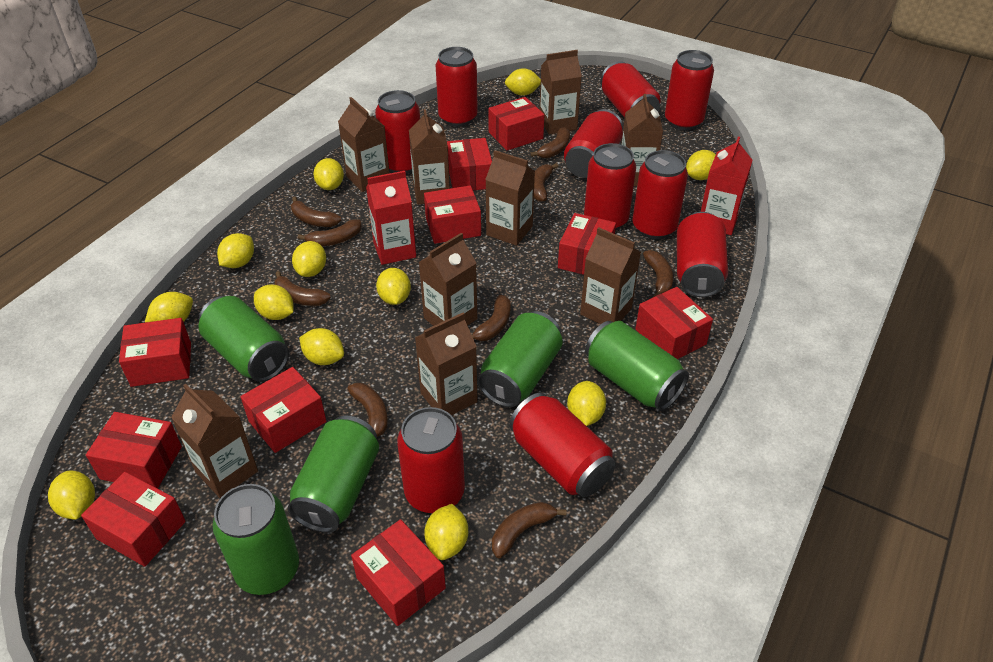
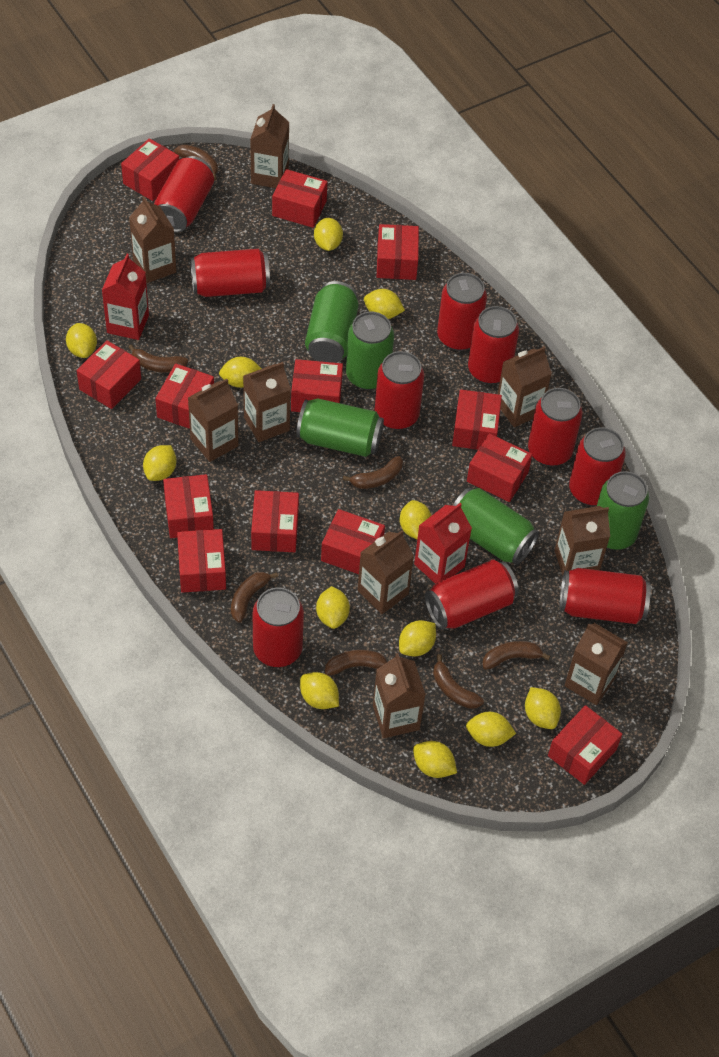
brown banana: 9 -> 7
red box: 10 -> 13

